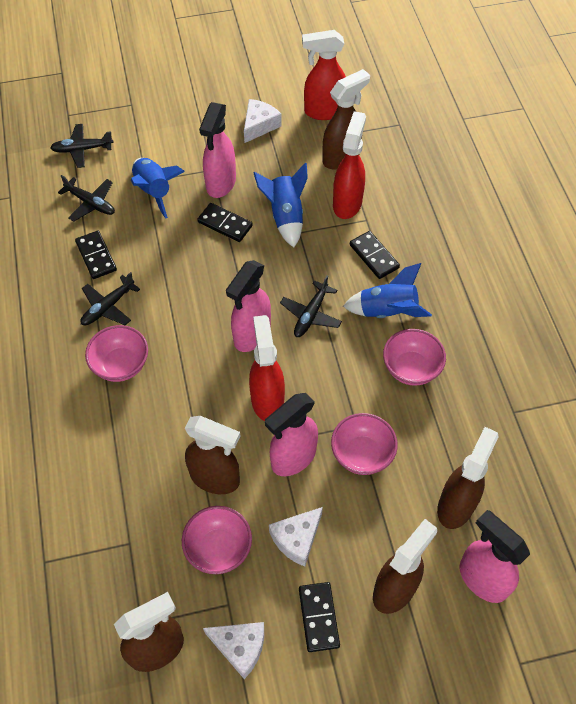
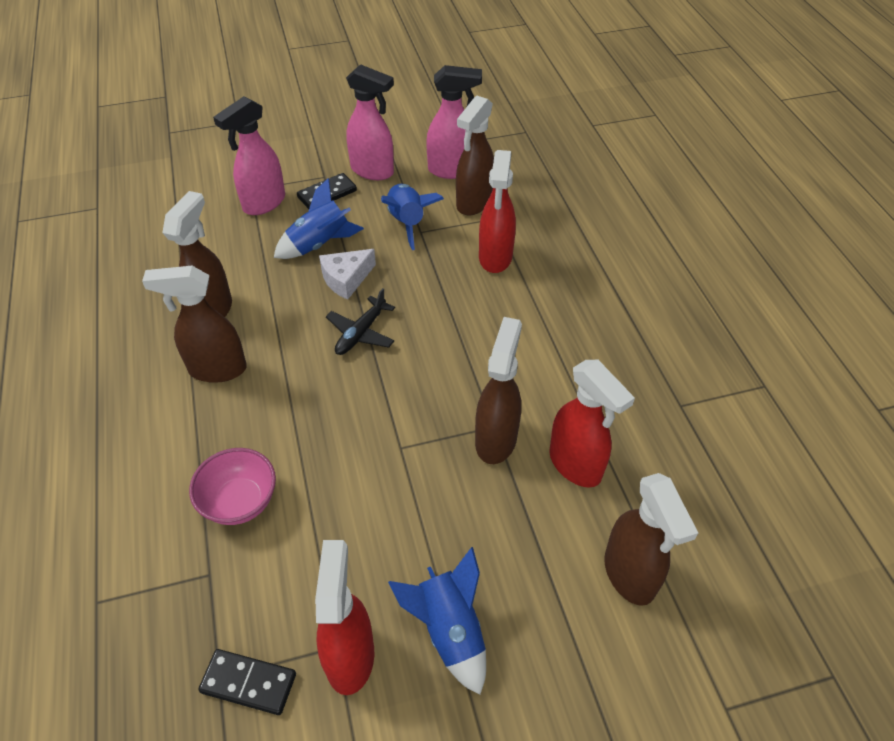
black domino: 4 -> 2
black plane: 4 -> 1
pink bowl: 4 -> 1
pink spray bottle: 4 -> 3
white cheese: 3 -> 1

